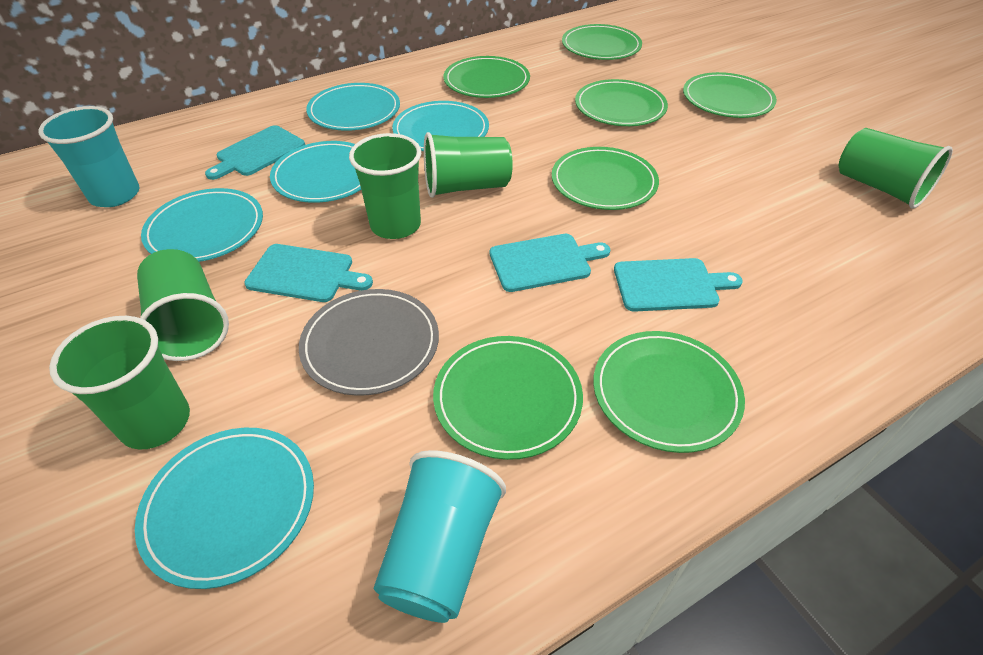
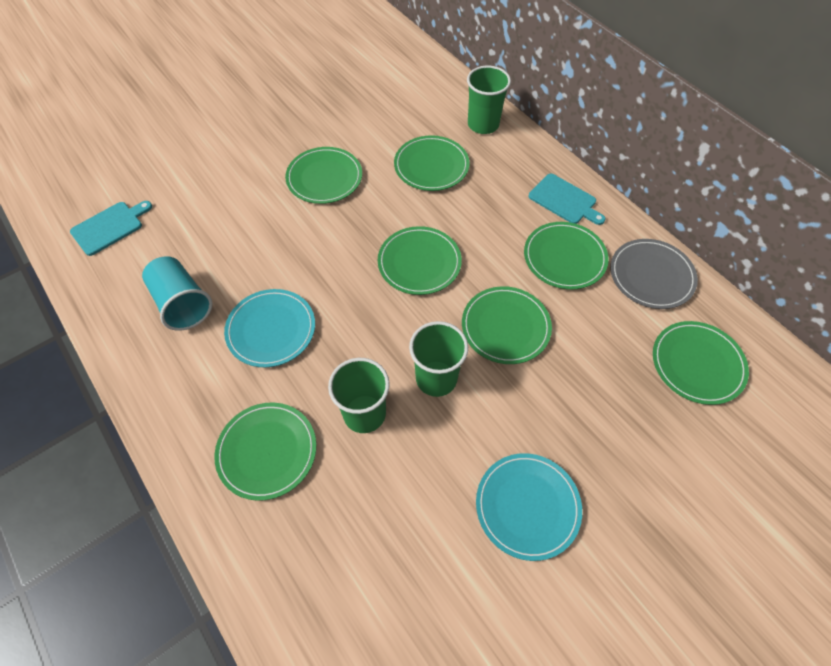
green cup: 5 -> 3
turquoise cup: 2 -> 1
turquoise cutting board: 4 -> 2
turquoise plate: 5 -> 2

